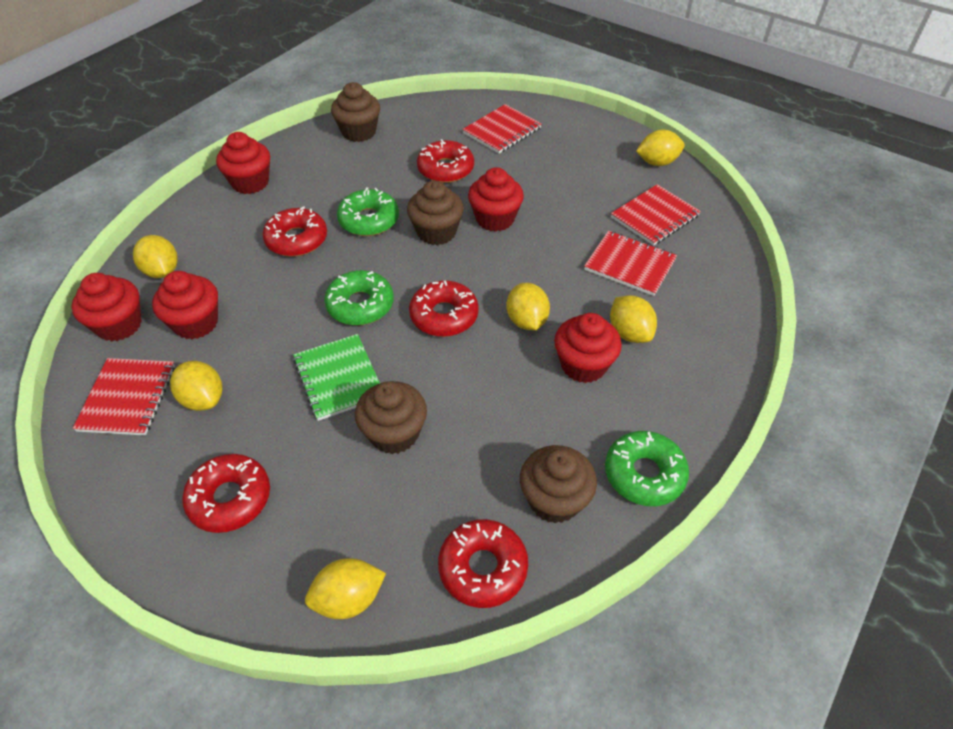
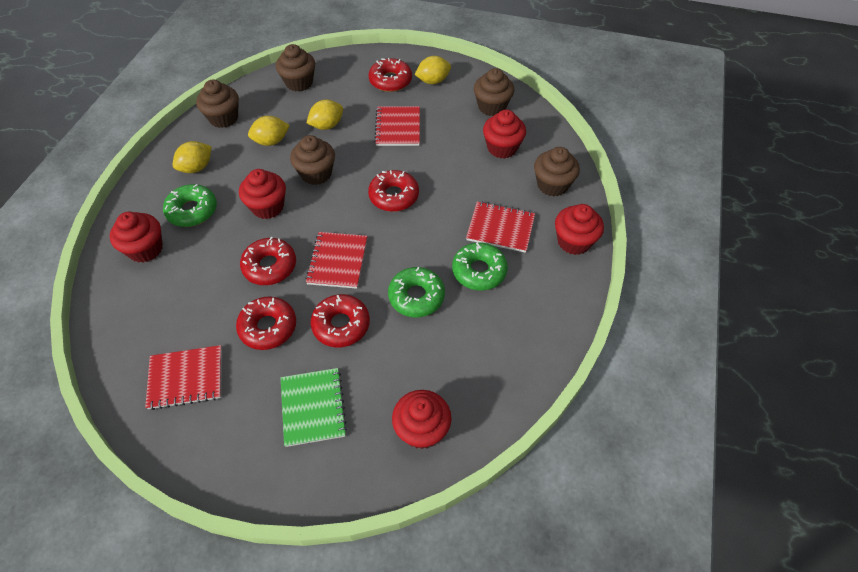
brown cupcake: 4 -> 5
yellow lemon: 6 -> 4

